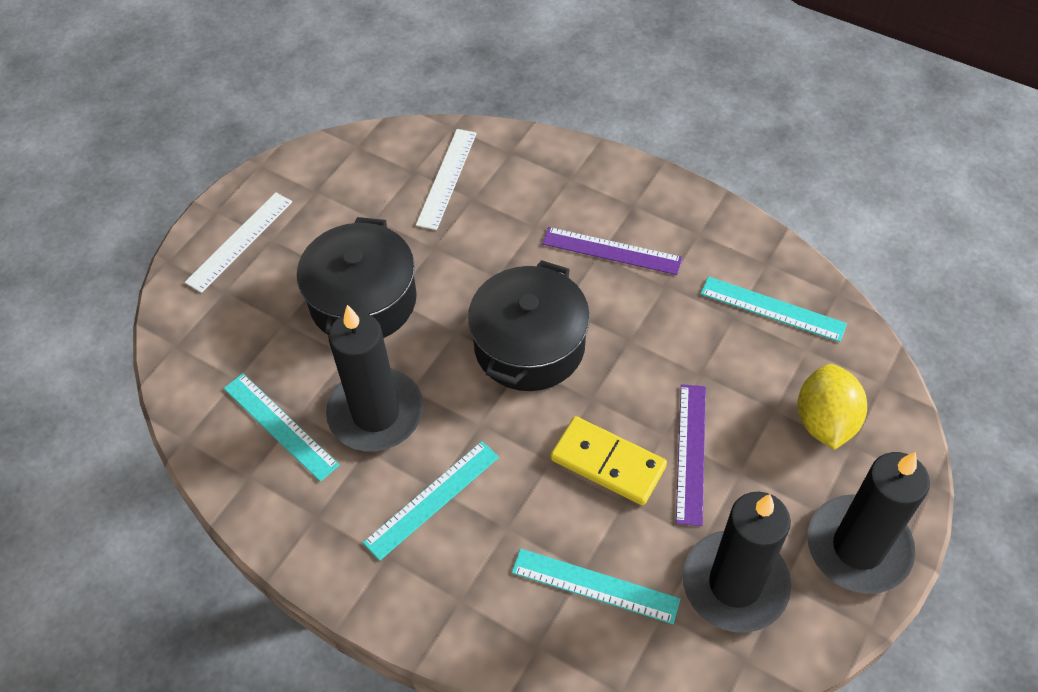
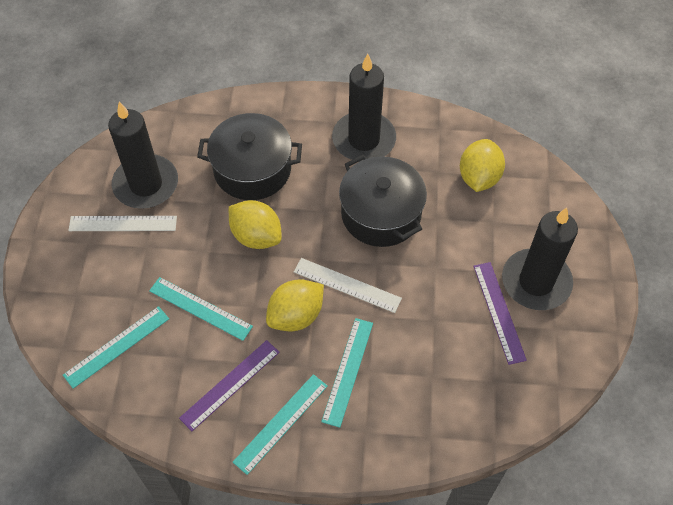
yellow domino: 1 -> 0
yellow lemon: 1 -> 3

